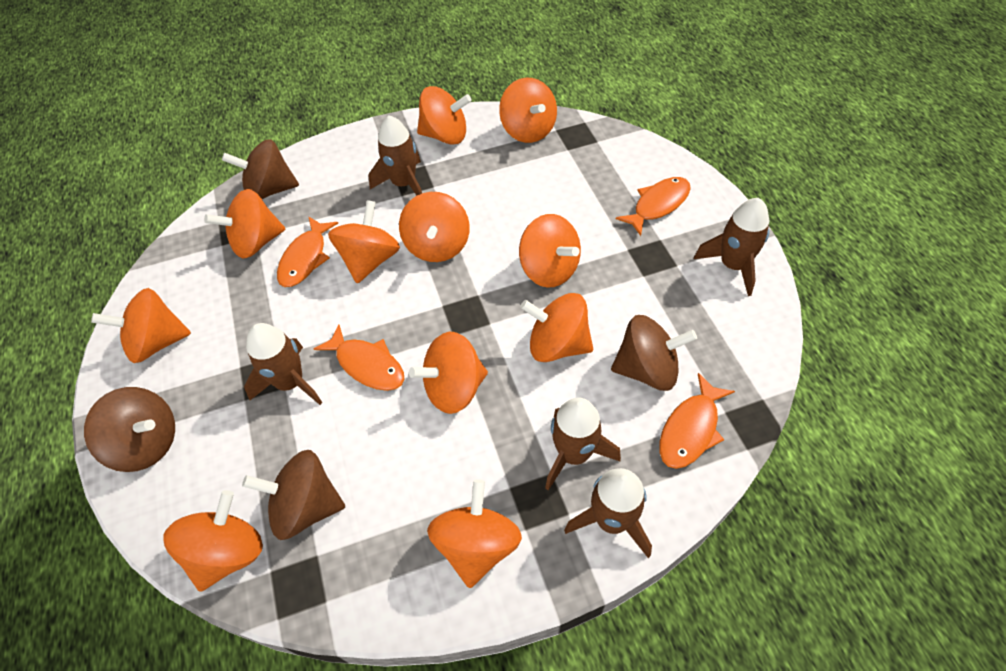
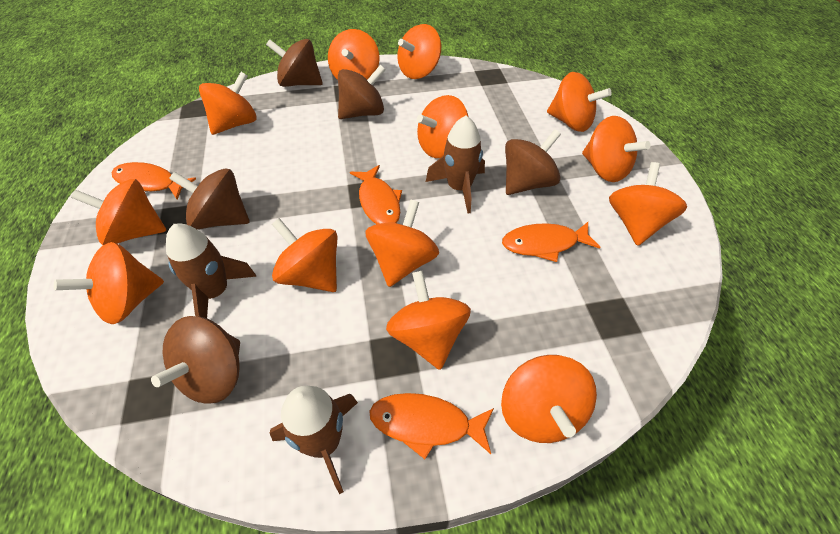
brown rocket: 5 -> 3
brown spinning top: 4 -> 5
orange spinning top: 11 -> 13

